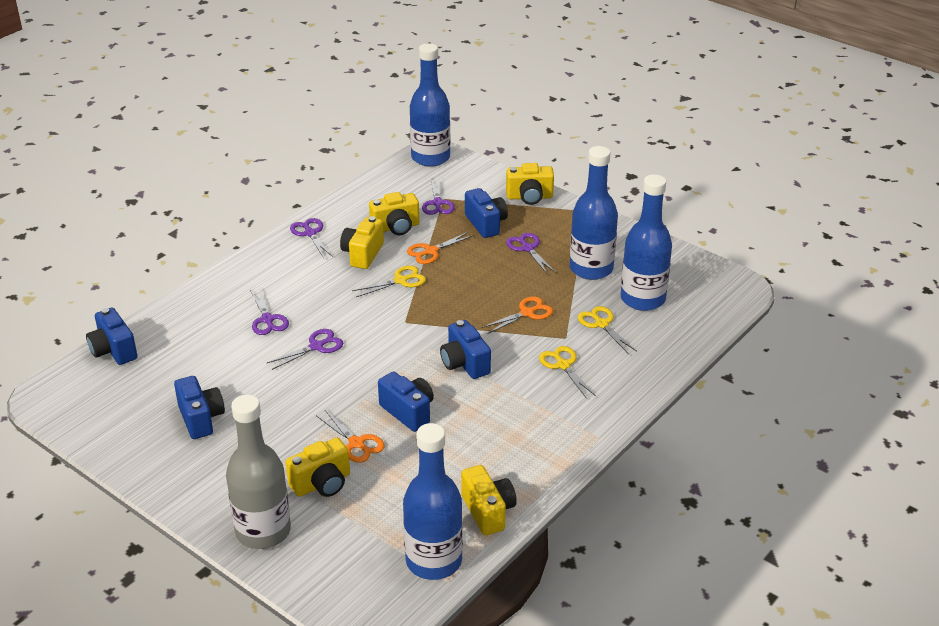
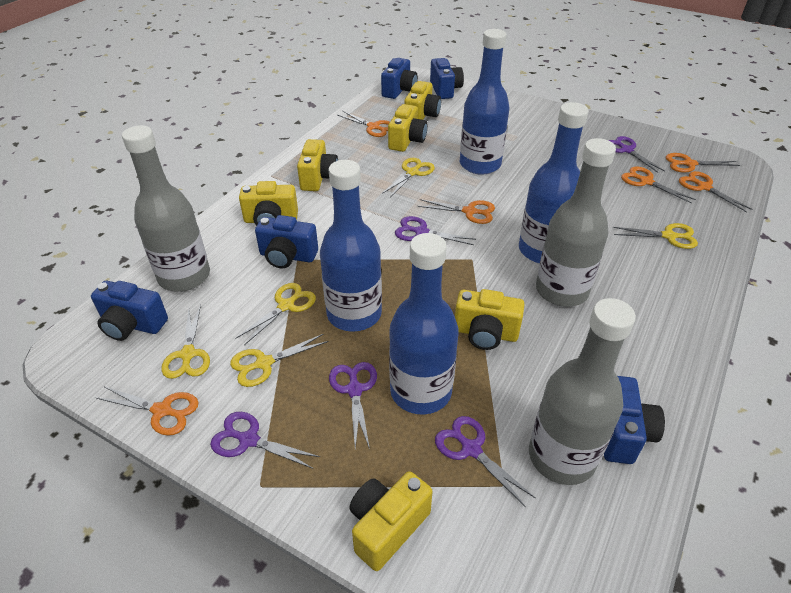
grey bottle: 1 -> 3
orange scissors: 3 -> 6
yellow camera: 5 -> 6
yellow scissors: 3 -> 5

